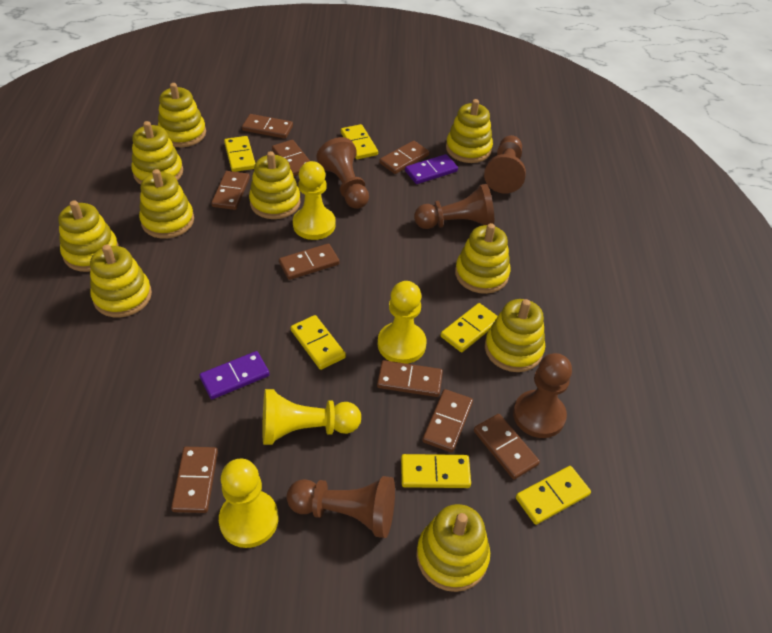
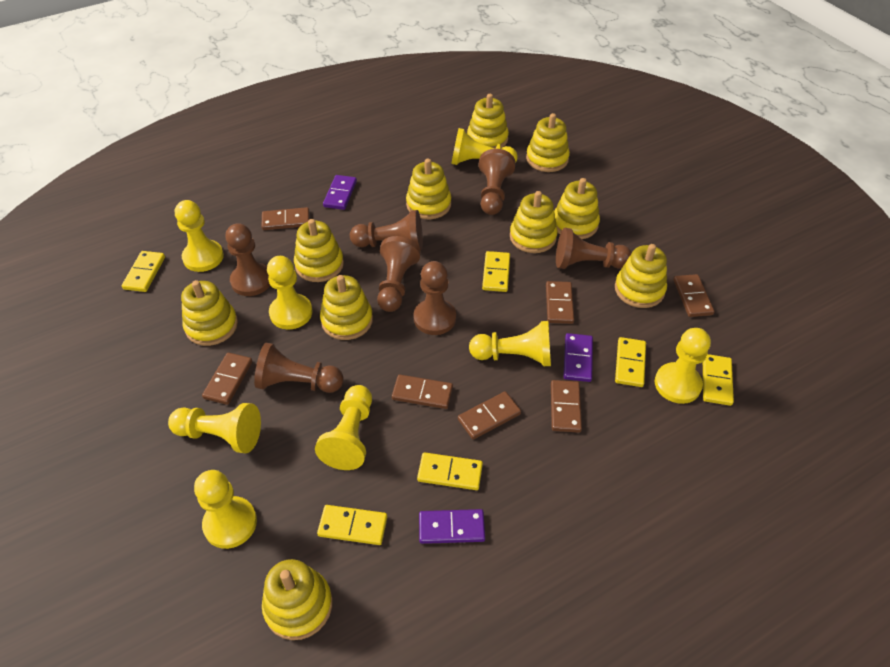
brown domino: 9 -> 7
brown pawn: 5 -> 7
purple domino: 2 -> 3
yellow pawn: 4 -> 8

